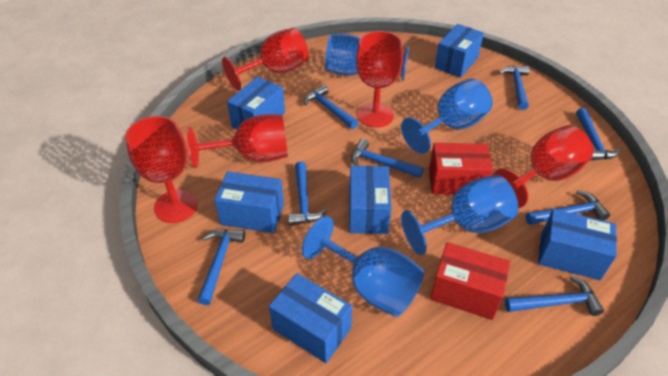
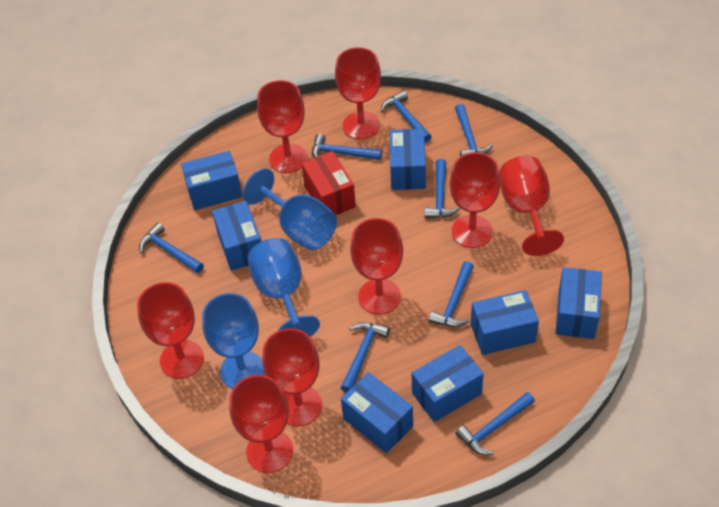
blue box: 6 -> 7
blue goblet: 4 -> 3
red box: 2 -> 1
red goblet: 5 -> 8

